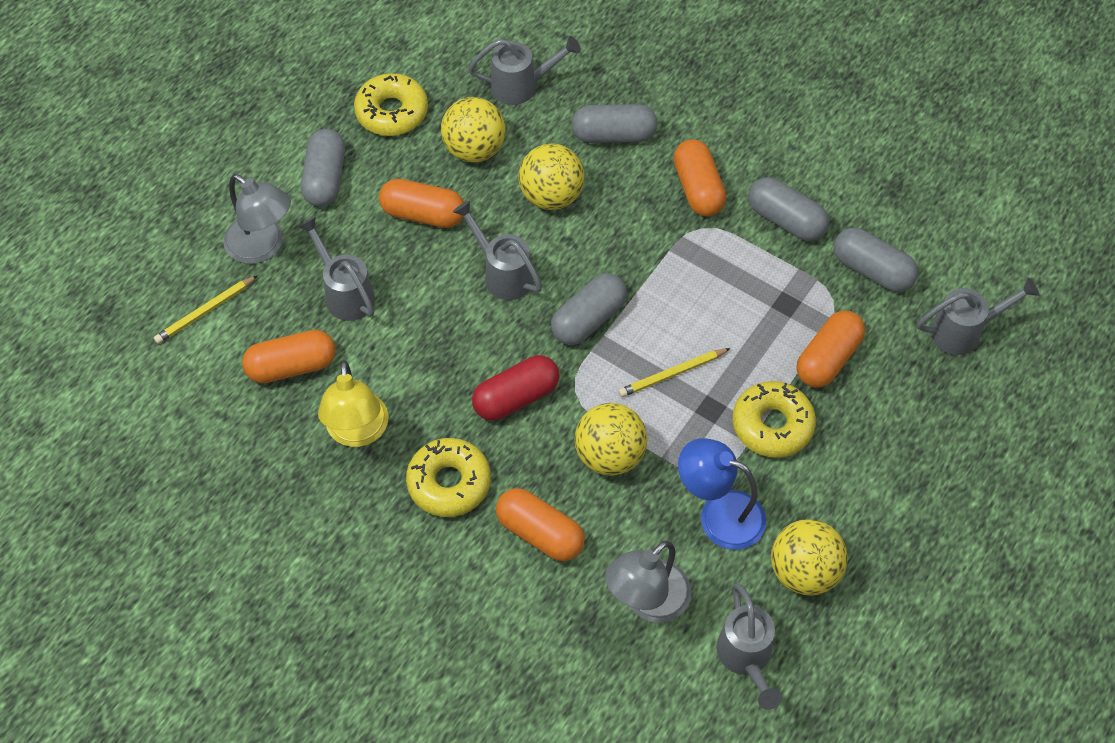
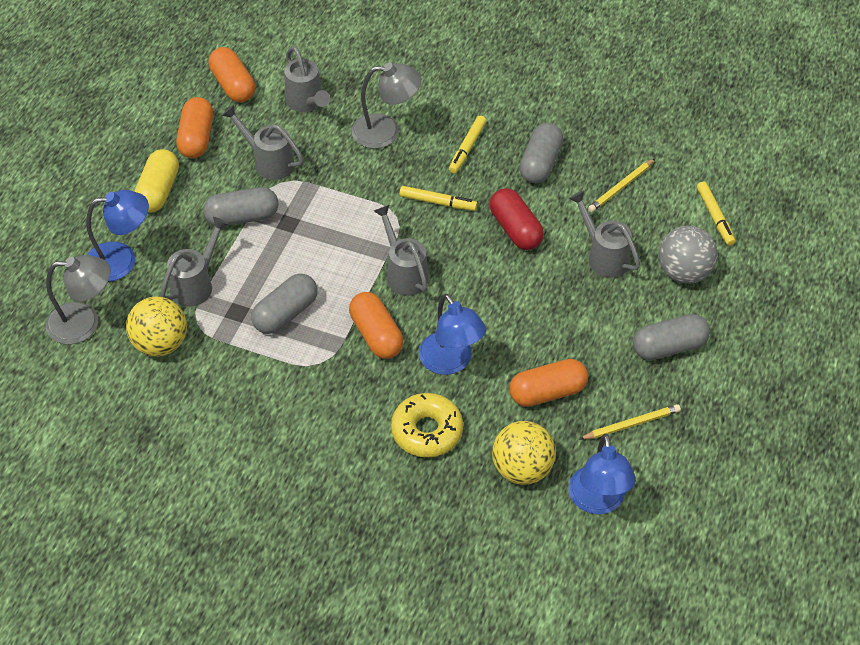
blue lamp: 1 -> 3
grey ball: 0 -> 1
grey capsule: 5 -> 4
orange capsule: 5 -> 4
yellow ball: 4 -> 2
yellow capsule: 0 -> 1
yellow donut: 3 -> 1
yellow lamp: 1 -> 0
yellow marker: 0 -> 3

